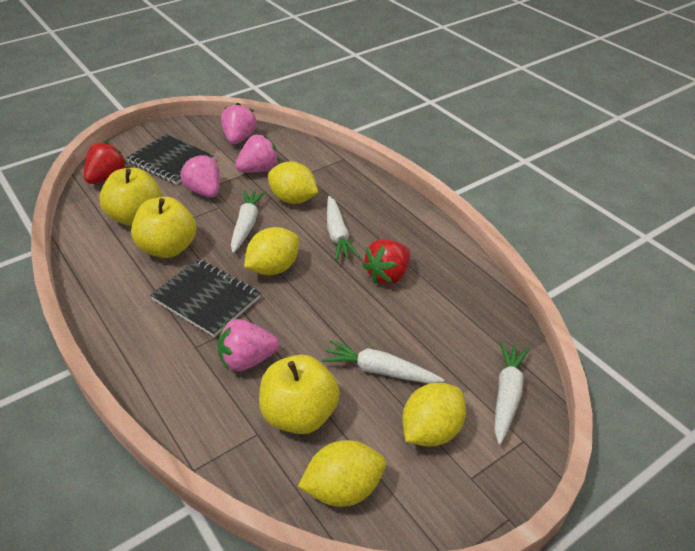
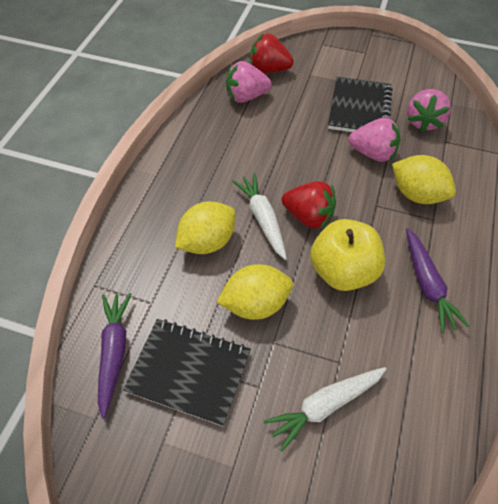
pink strawberry: 4 -> 3
purple carrot: 0 -> 2
white carrot: 4 -> 2
yellow apple: 3 -> 1
yellow lemon: 4 -> 3

